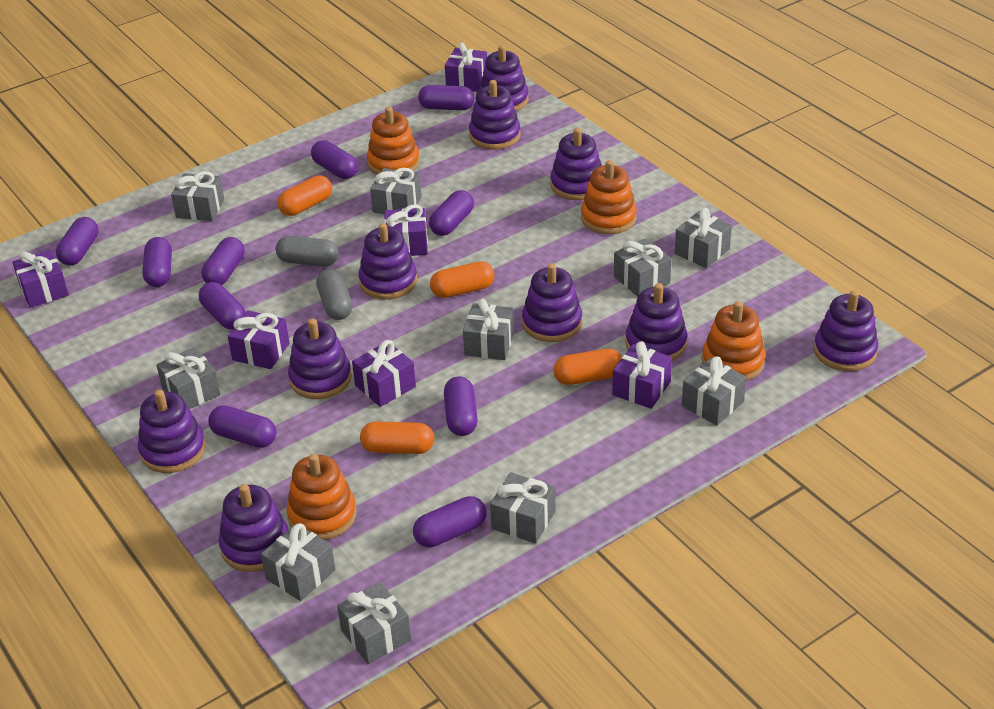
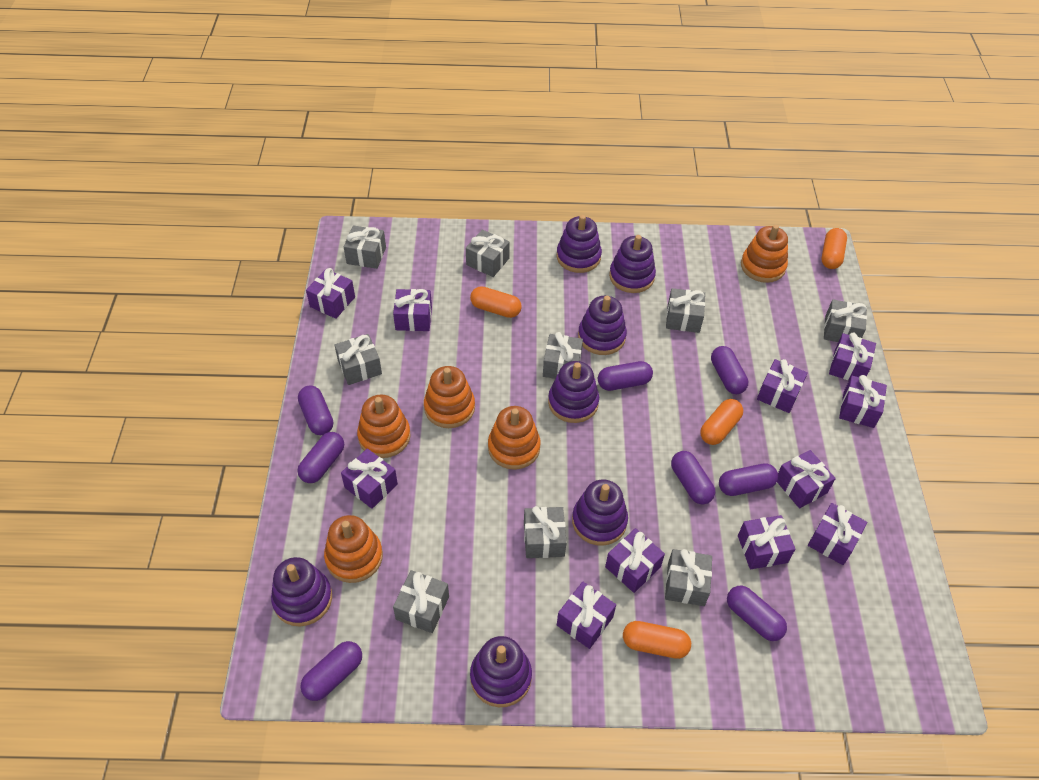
grey capsule: 2 -> 0
grey gift: 10 -> 9
orange stacking toy: 4 -> 5
purple capsule: 10 -> 8
purple gift: 6 -> 11
purple stacking toy: 10 -> 7

